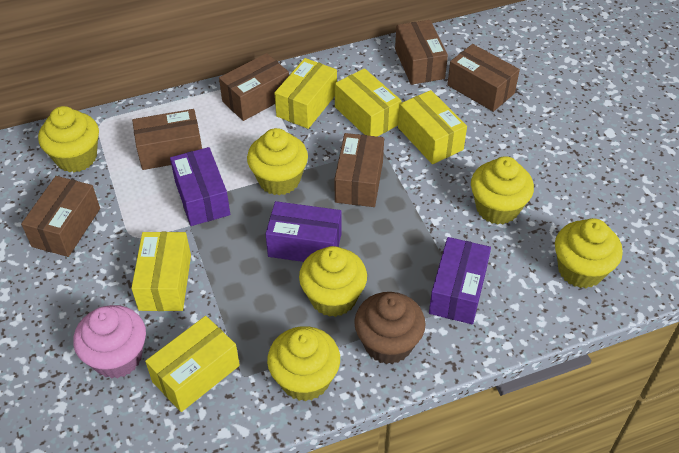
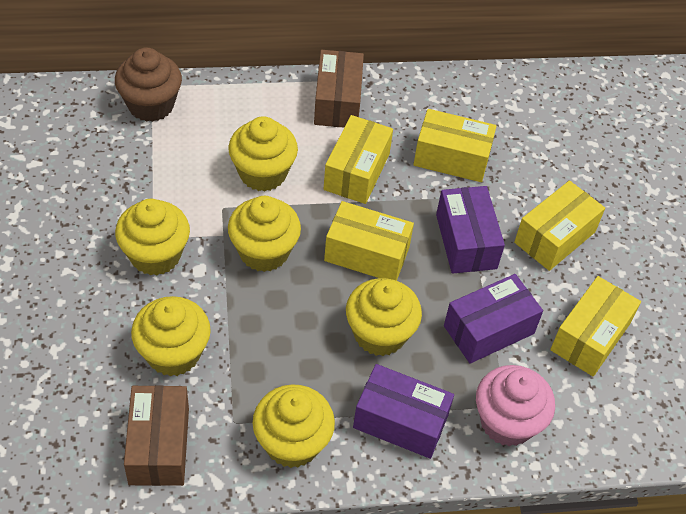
brown box: 6 -> 2

